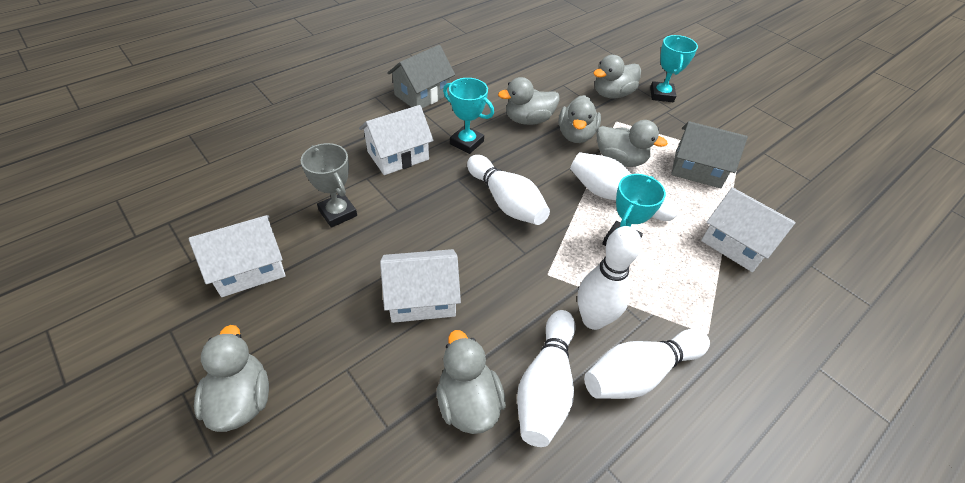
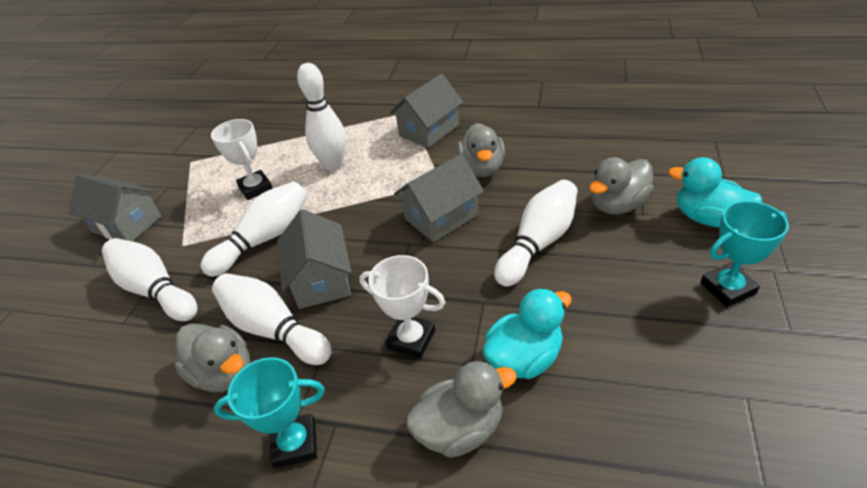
grey duck: 6 -> 4
grey house: 2 -> 4
grey trophy: 1 -> 0
turquoise duck: 0 -> 2
turquoise trophy: 3 -> 2
white house: 4 -> 0
white trophy: 0 -> 2

